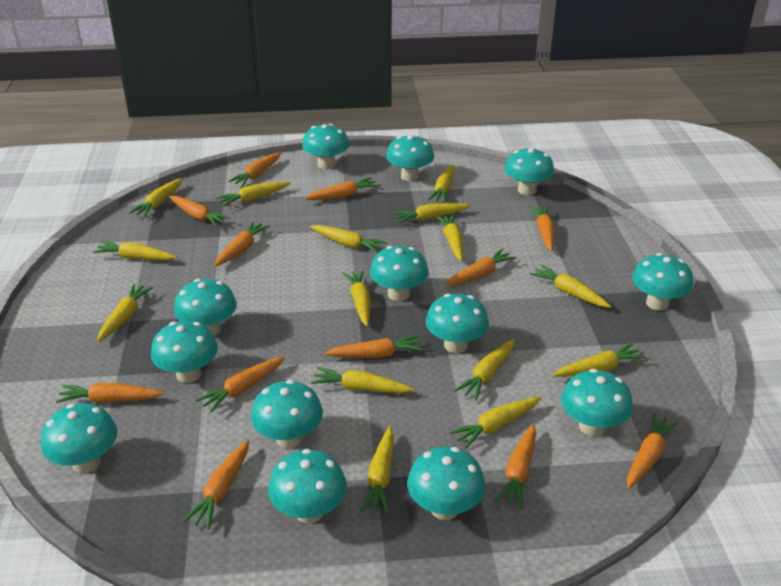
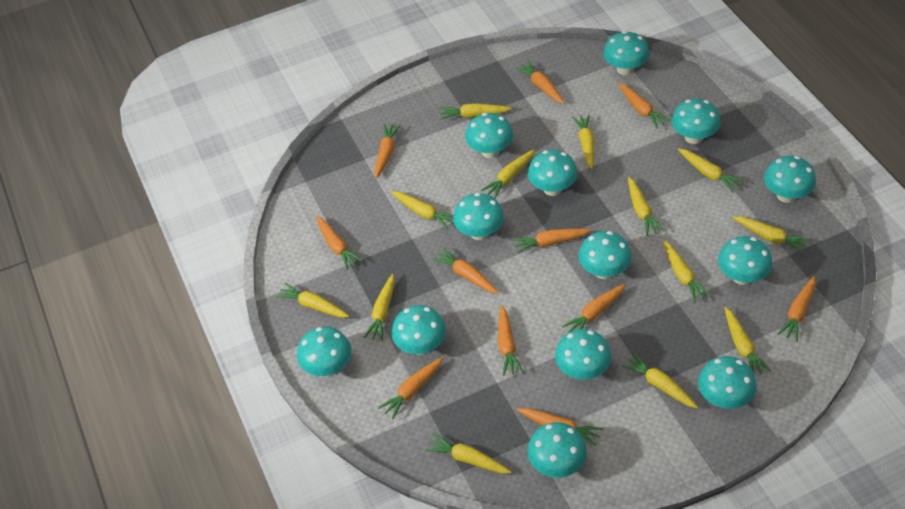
orange carrot: 12 -> 11
yellow carrot: 15 -> 13

